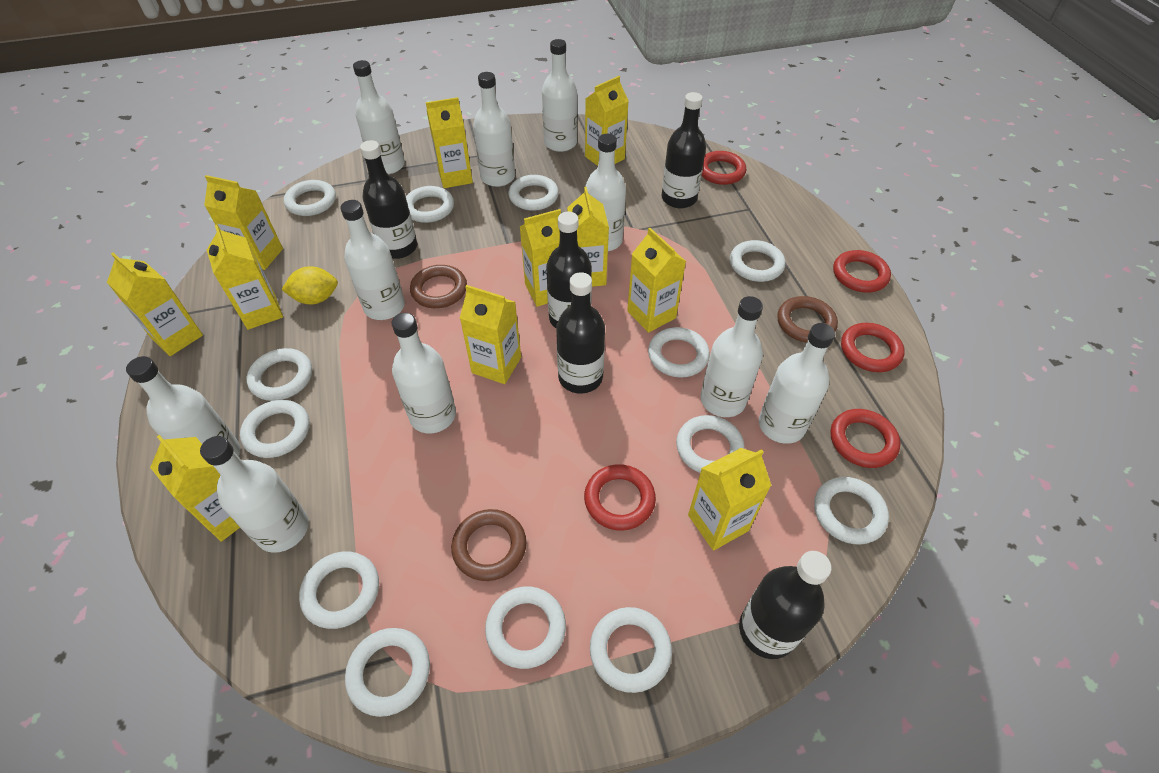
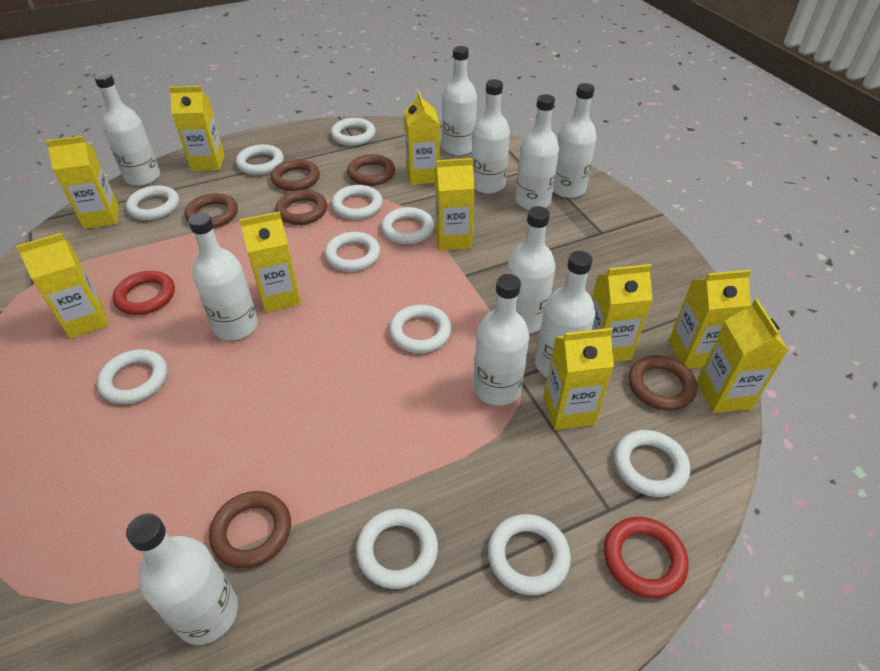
black bottle: 5 -> 0
brown ring: 3 -> 6
red ring: 5 -> 2
white ring: 13 -> 11
yellow carton: 11 -> 10
yellow lemon: 1 -> 0

